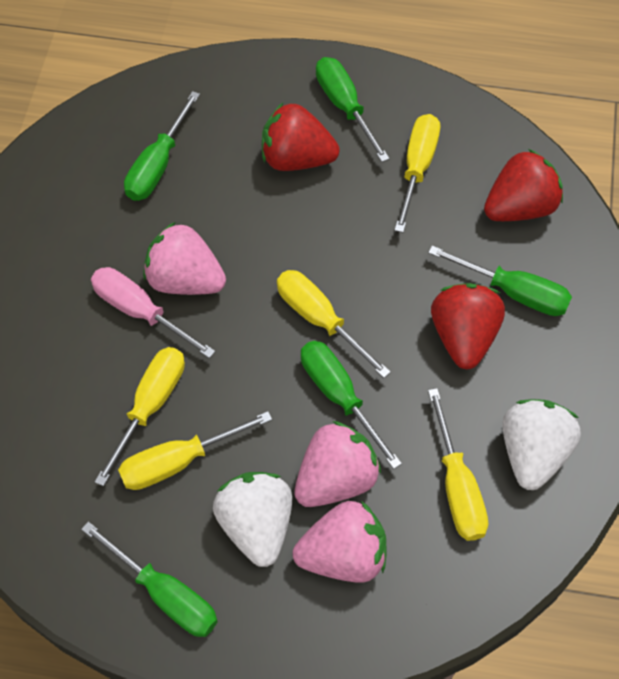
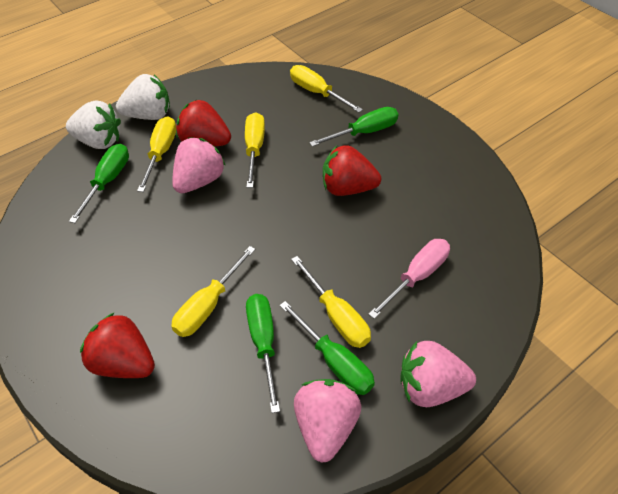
green screwdriver: 5 -> 4

